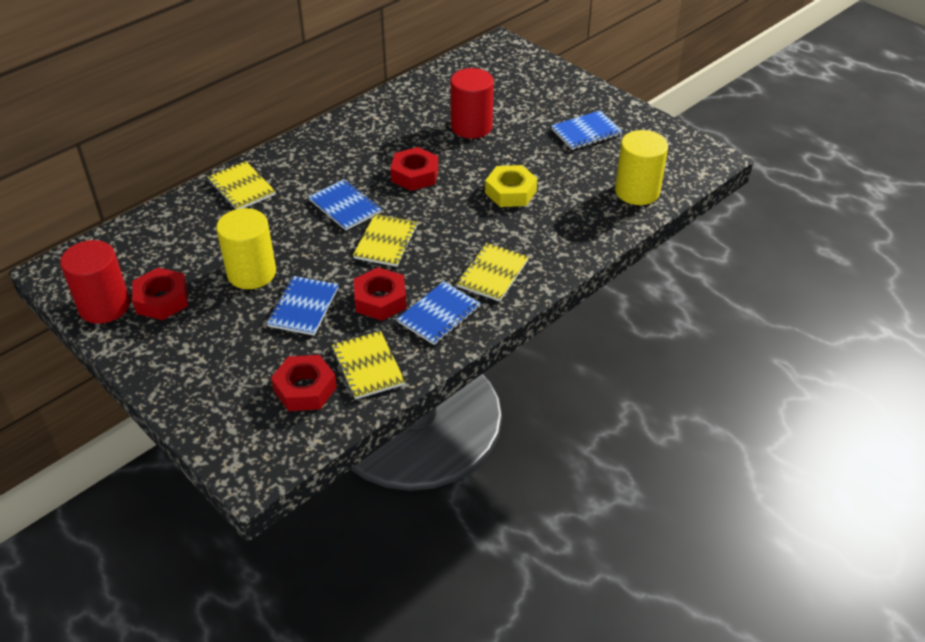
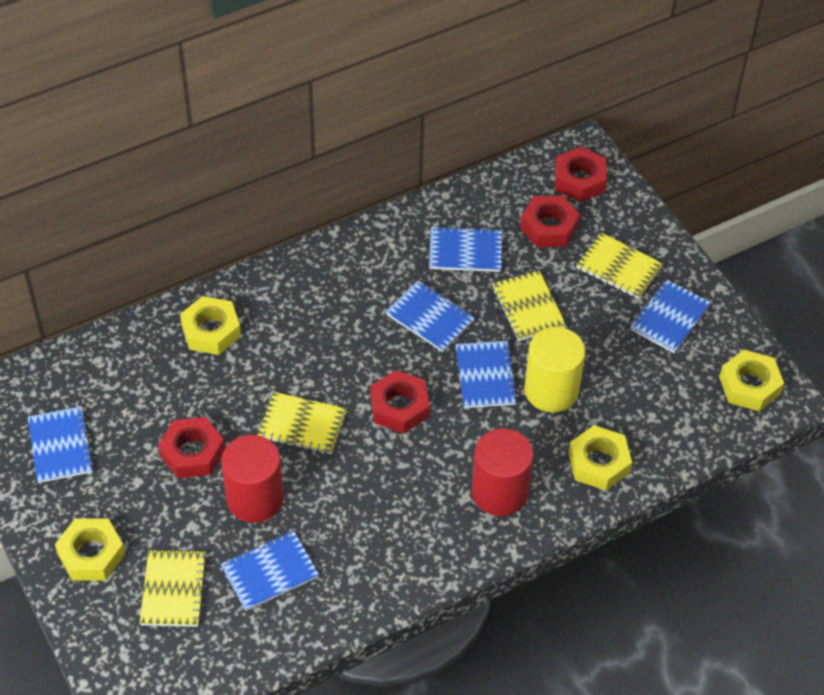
blue notebook: 4 -> 6
yellow cylinder: 2 -> 1
yellow nut: 1 -> 4

